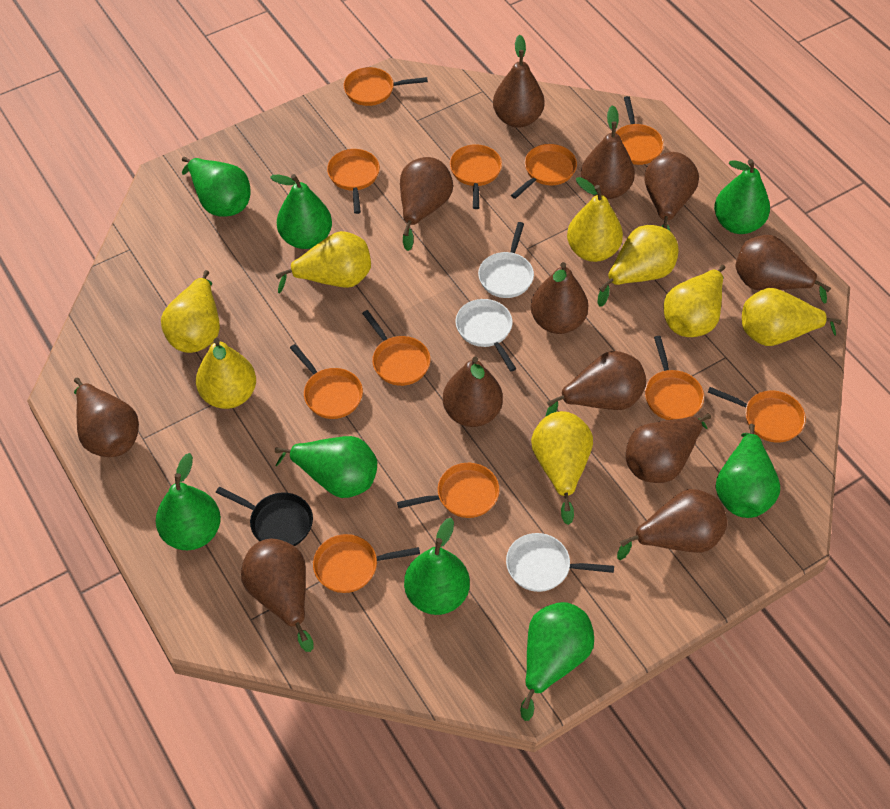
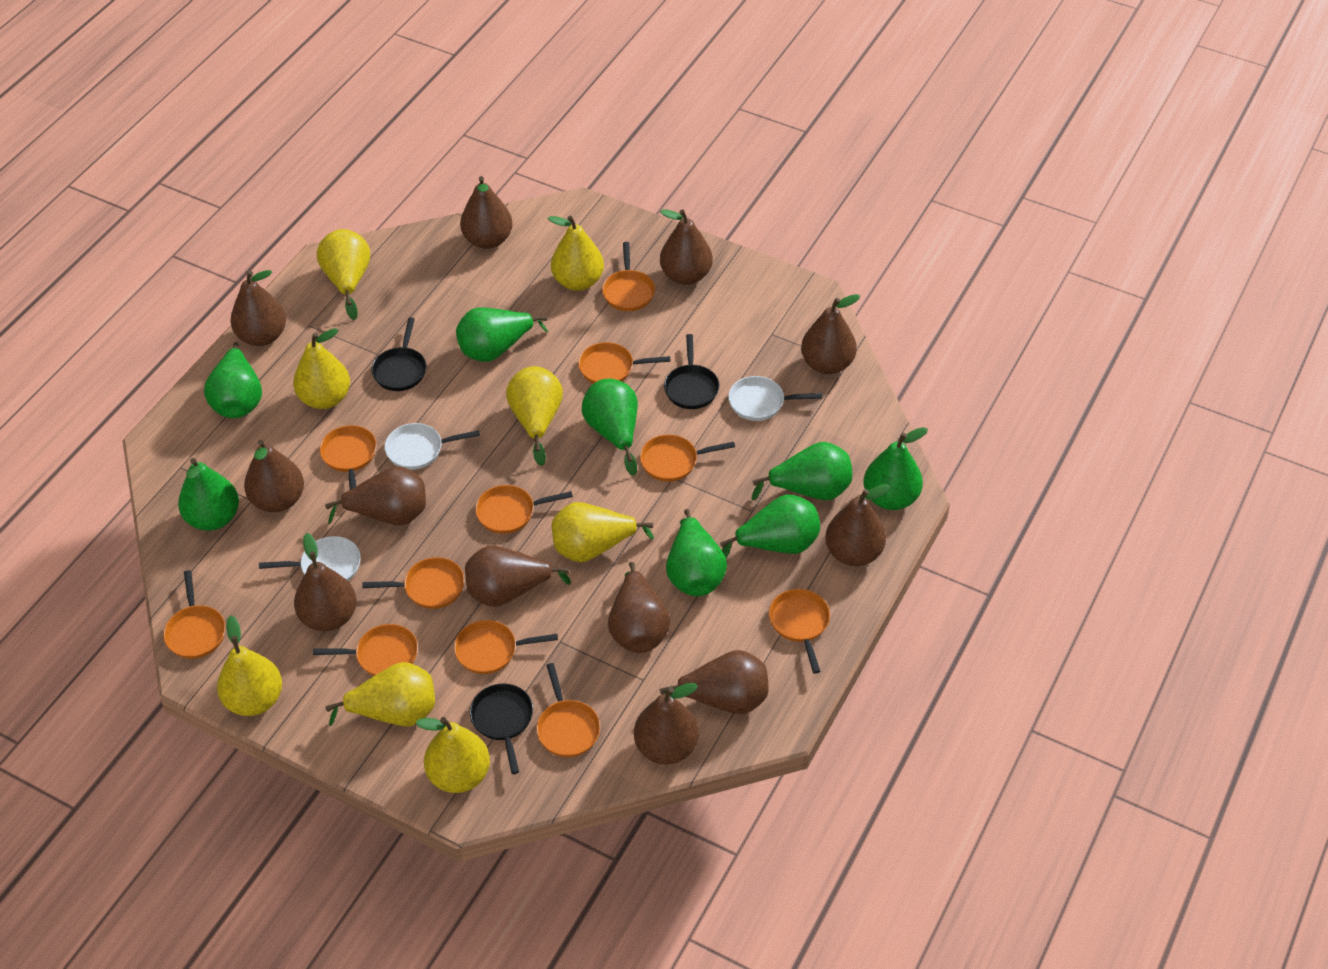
black pan: 1 -> 3

